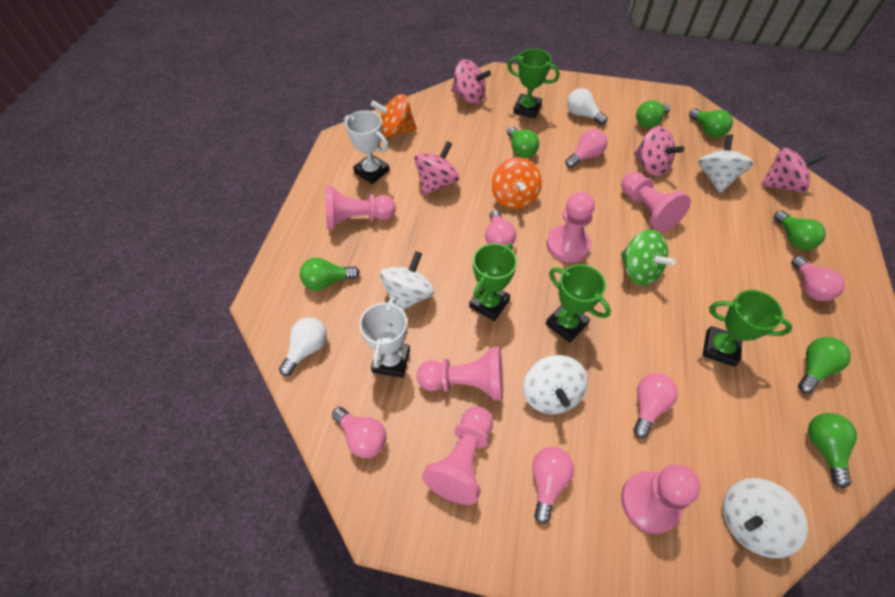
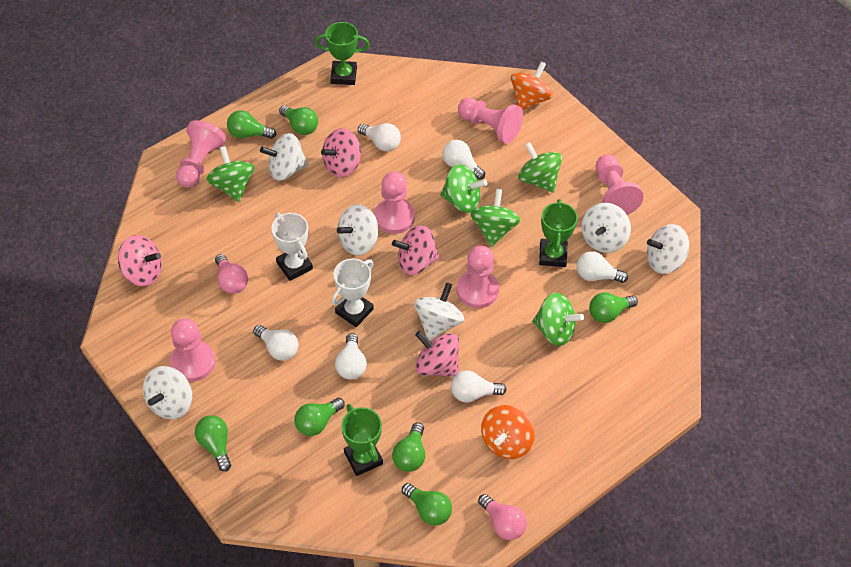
green spinning top: 1 -> 5
green trophy: 4 -> 3
pink light bulb: 6 -> 2
white light bulb: 2 -> 6
white spinning top: 4 -> 6

